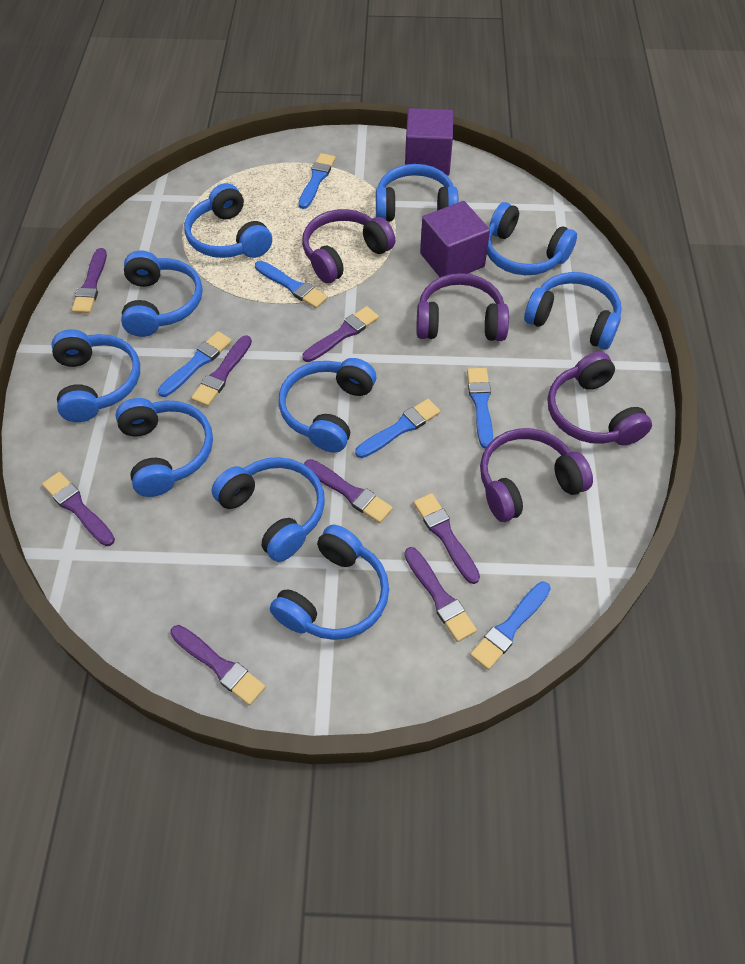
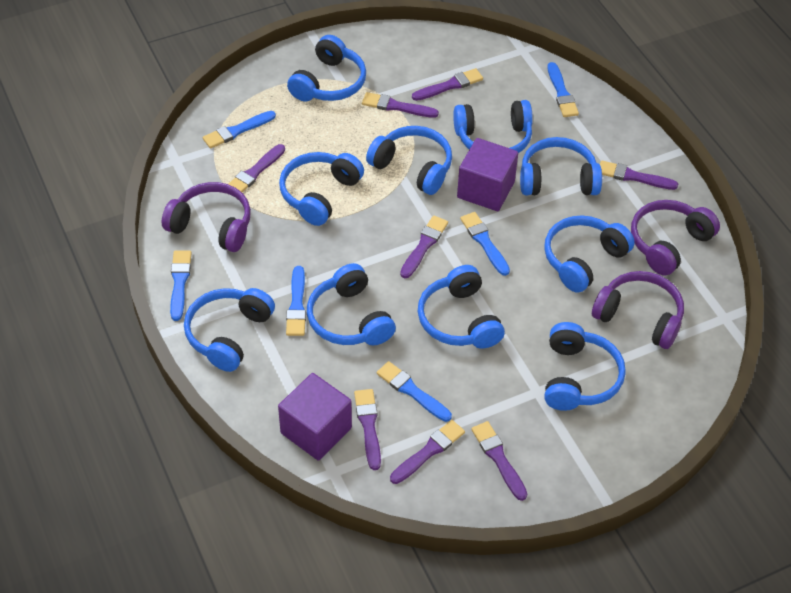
purple headphones: 4 -> 3

